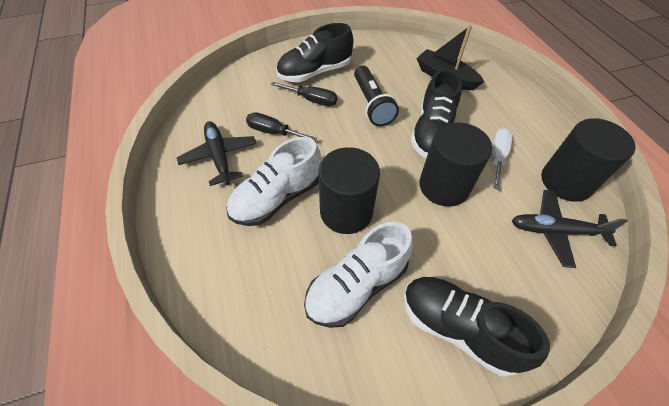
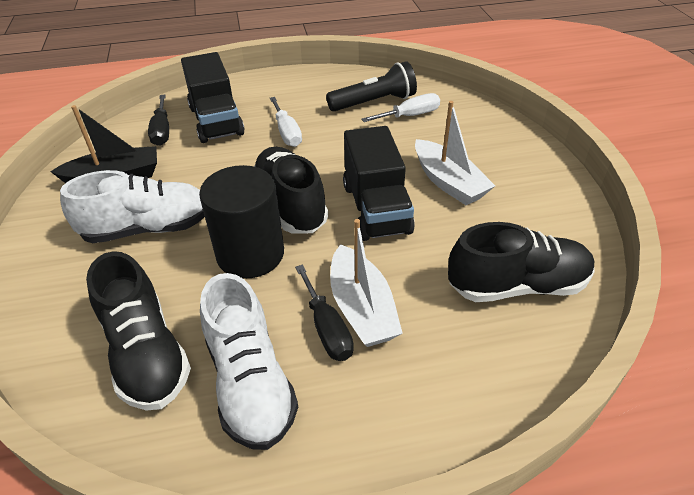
black cylinder: 3 -> 1
black plane: 2 -> 0
black truck: 0 -> 2
white boat: 0 -> 2
white screwdriver: 1 -> 2

